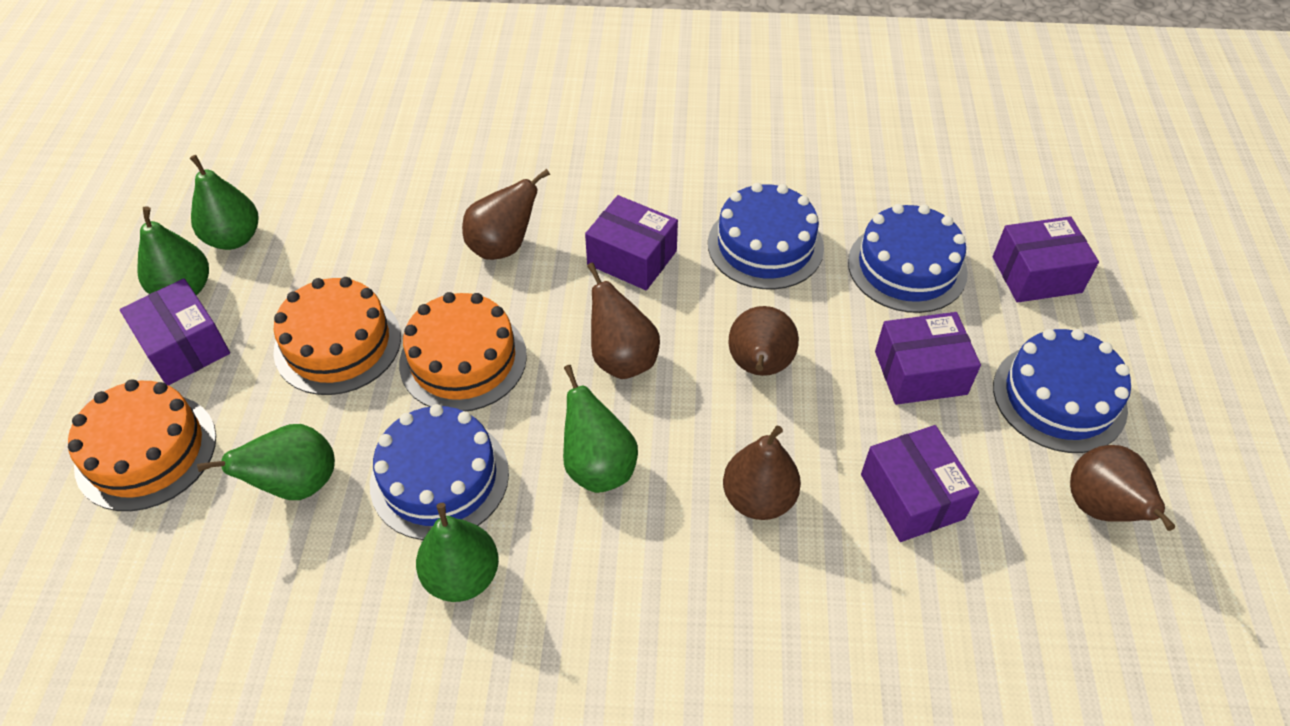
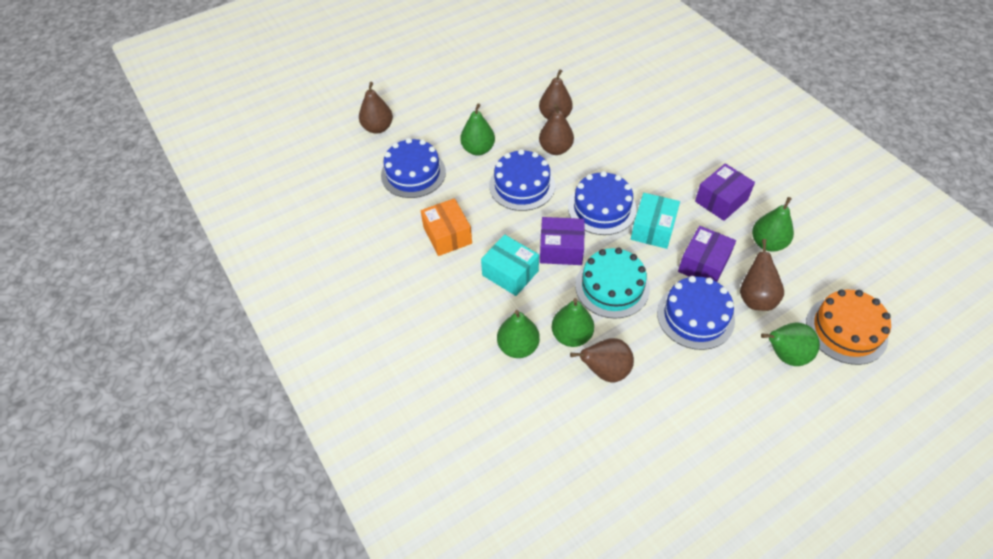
orange box: 0 -> 1
orange cake: 3 -> 1
purple box: 5 -> 3
turquoise box: 0 -> 2
turquoise cake: 0 -> 1

